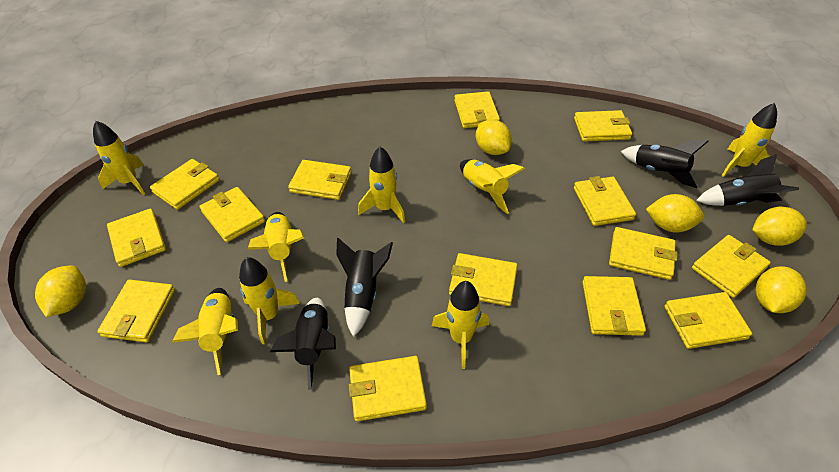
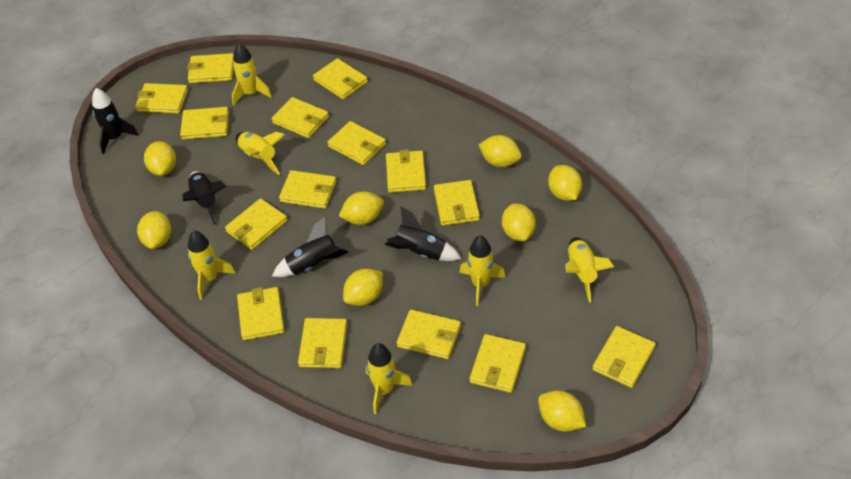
yellow lemon: 5 -> 8
yellow rocket: 8 -> 6
yellow wallet: 14 -> 15

